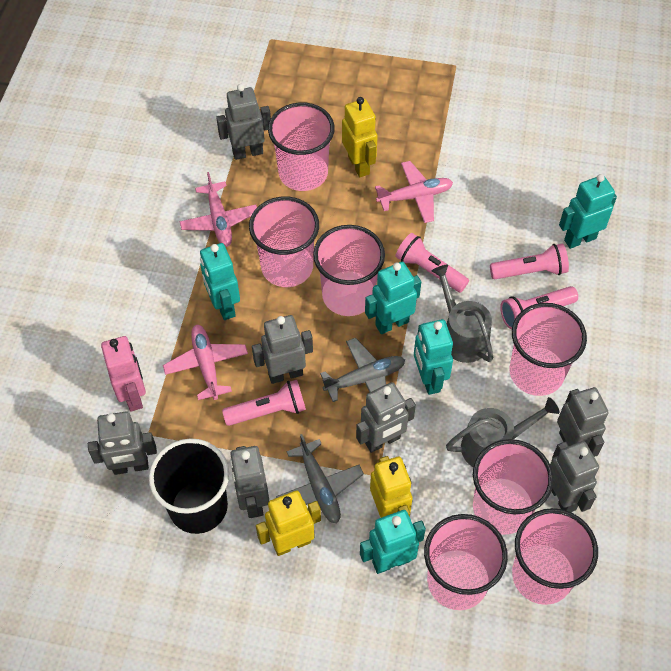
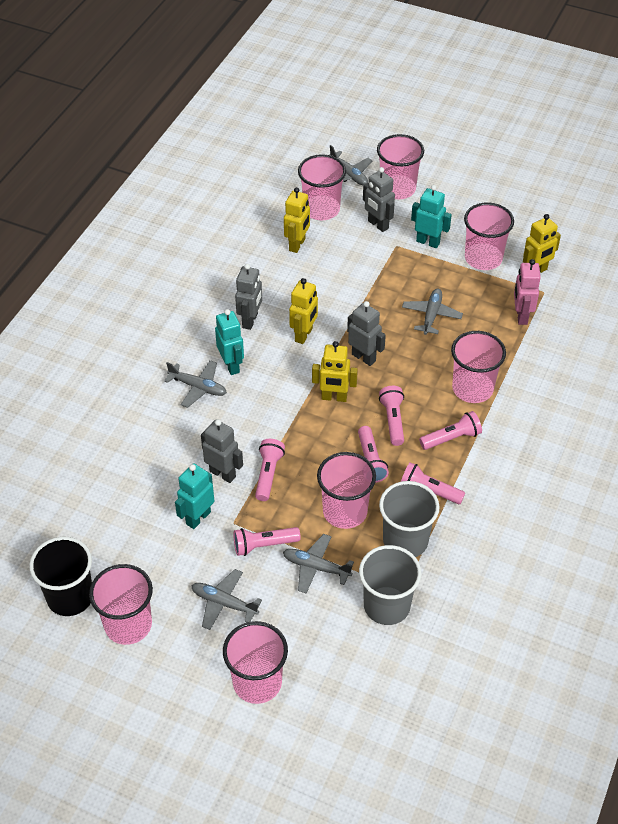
grey cup: 0 -> 2
grey plane: 2 -> 5
grey robot: 7 -> 4
grey watering can: 2 -> 0
pink flashlight: 4 -> 6
pink plane: 3 -> 0
turquoise robot: 5 -> 3
yellow robot: 3 -> 4

